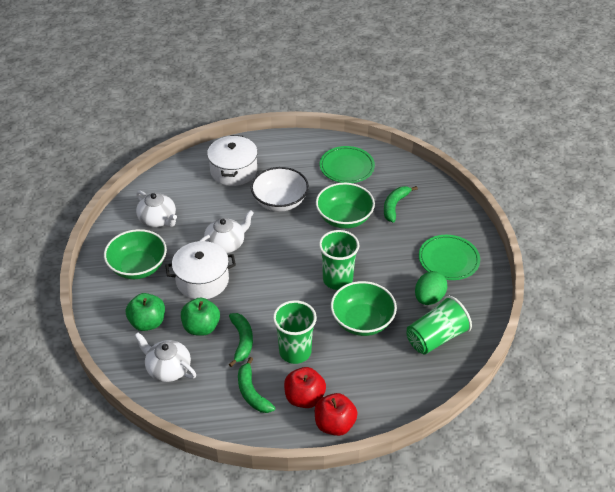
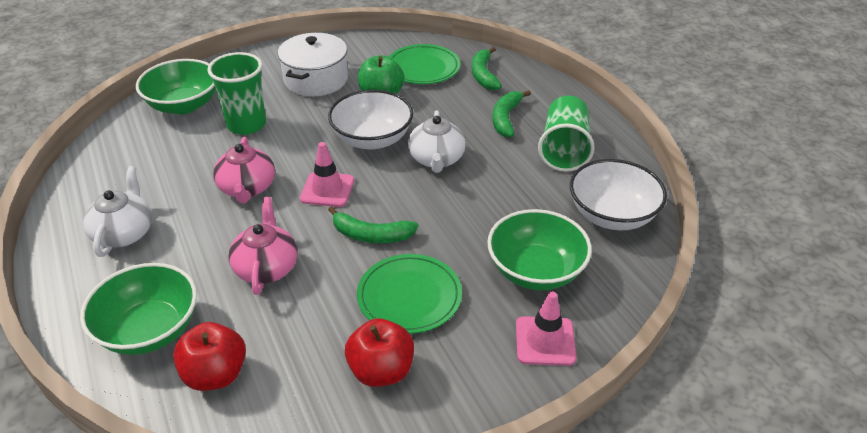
green apple: 2 -> 1
green cup: 3 -> 2
green egg: 1 -> 0
pink teapot: 0 -> 2
pink traffic cone: 0 -> 2
white bowl: 1 -> 2
white pot: 2 -> 1
white teapot: 3 -> 2

